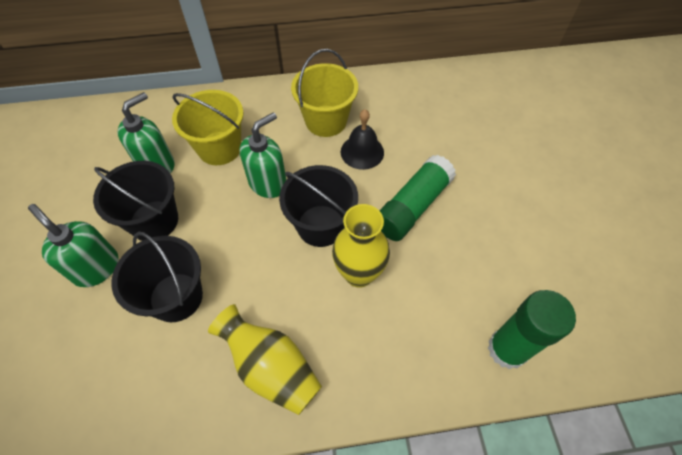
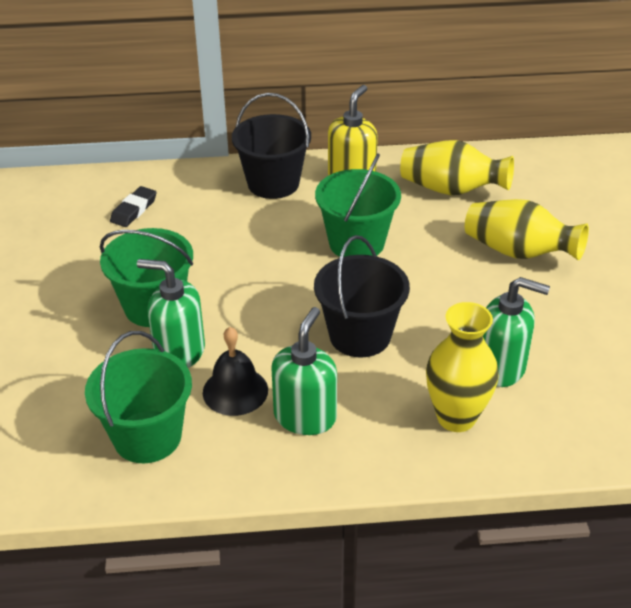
black bucket: 3 -> 2
black eraser: 0 -> 1
green bucket: 0 -> 3
green glue stick: 2 -> 0
yellow bucket: 2 -> 0
yellow soap dispenser: 0 -> 1
yellow vase: 2 -> 3

